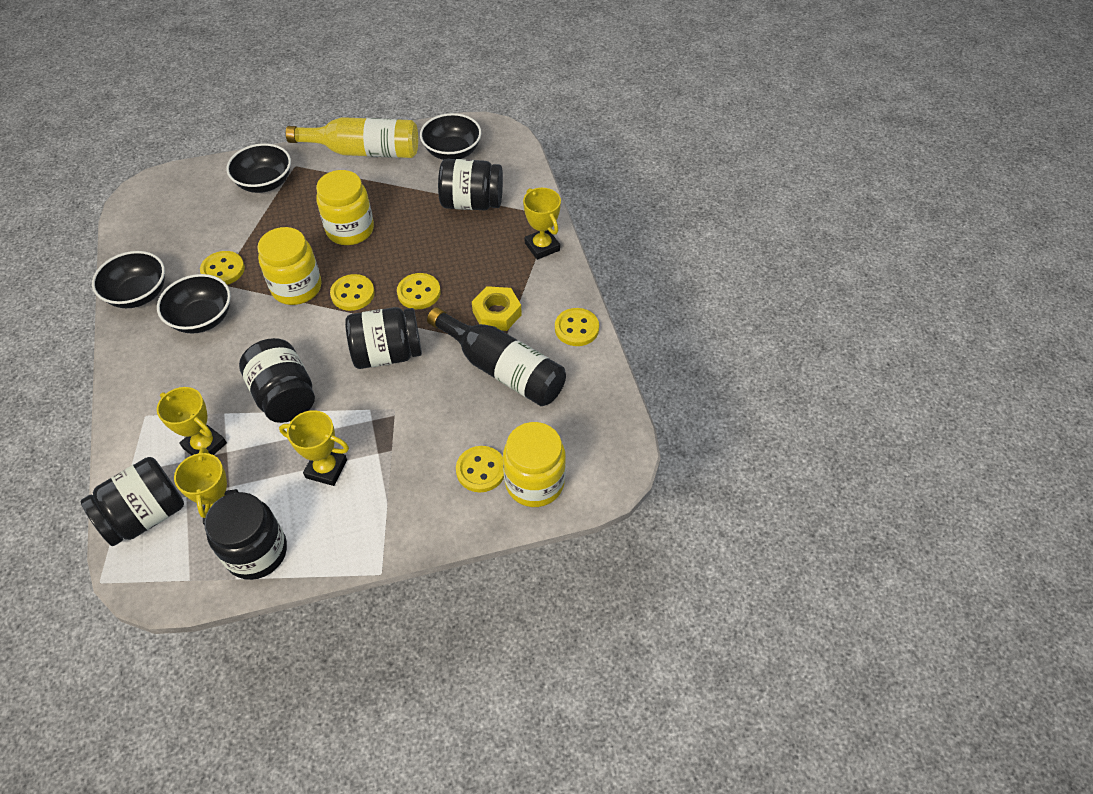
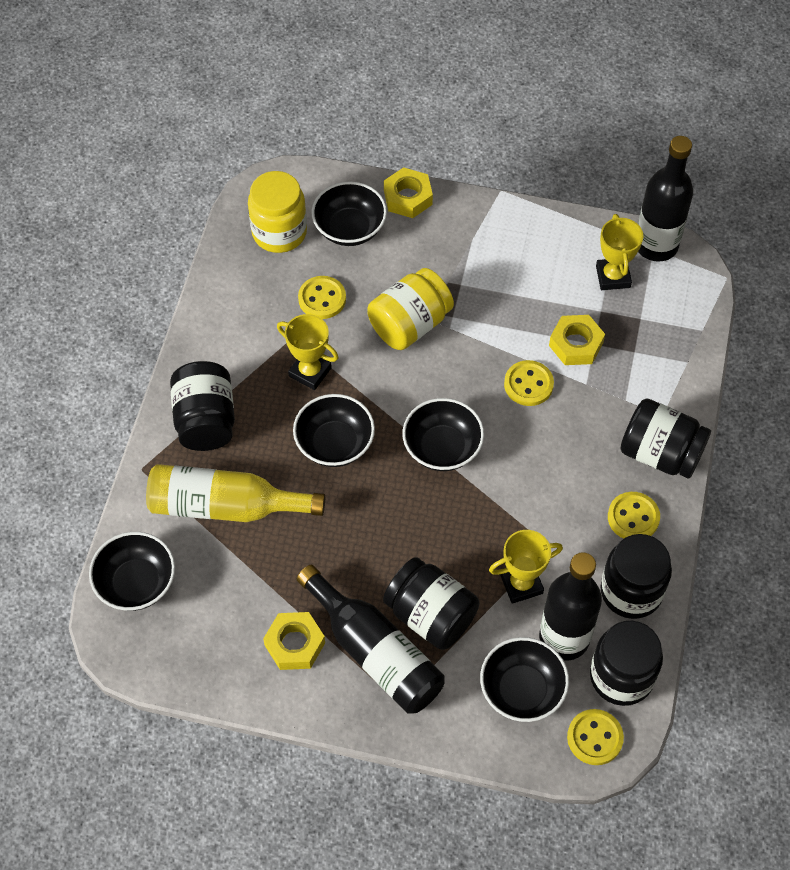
black bottle: 1 -> 3
black bowl: 4 -> 5
yellow button: 5 -> 4
yellow jar: 3 -> 2
yellow nut: 1 -> 3
yellow trophy: 4 -> 3

